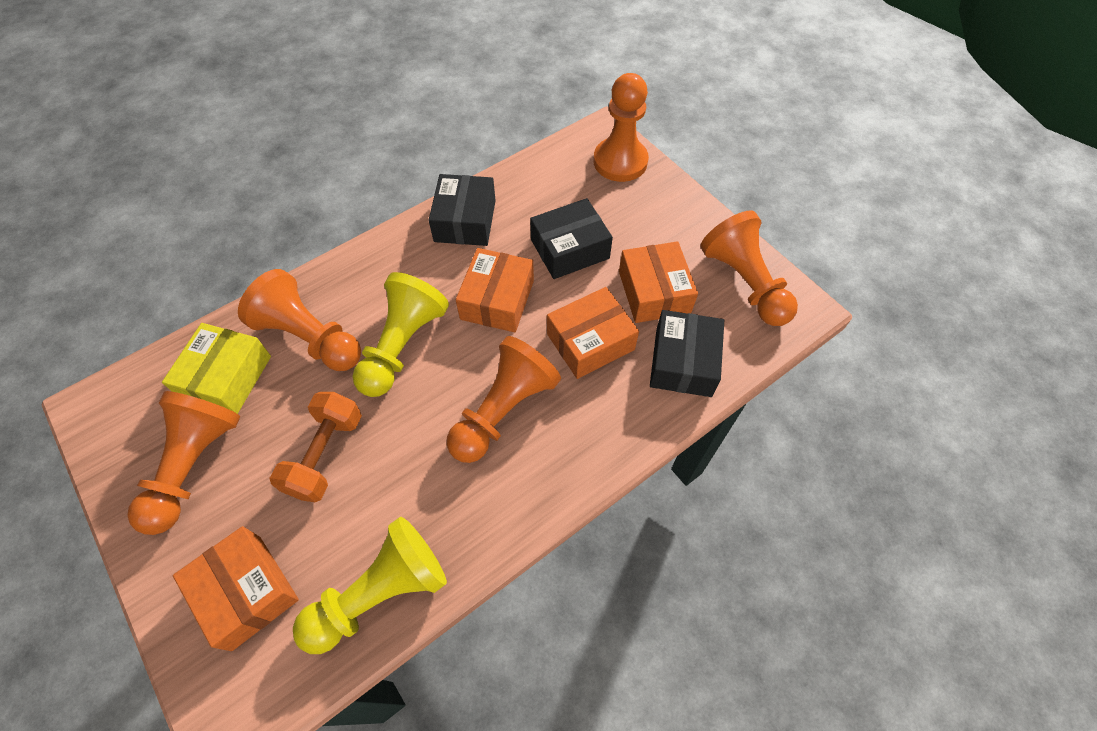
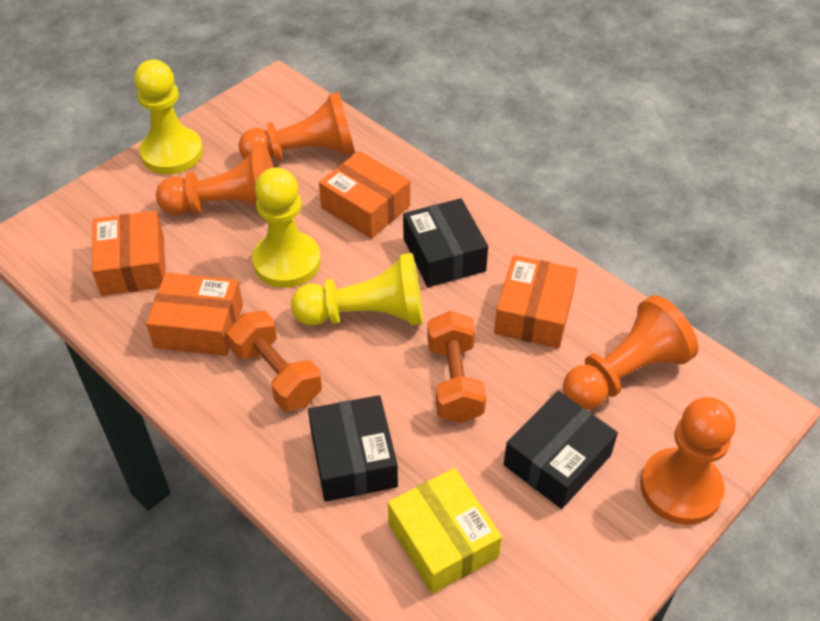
orange dumbbell: 1 -> 2
orange pawn: 5 -> 4
yellow pawn: 2 -> 3

